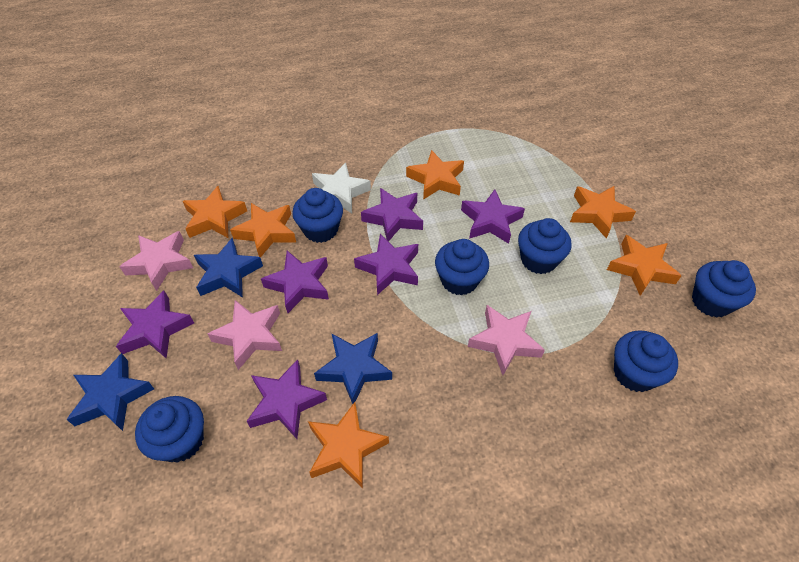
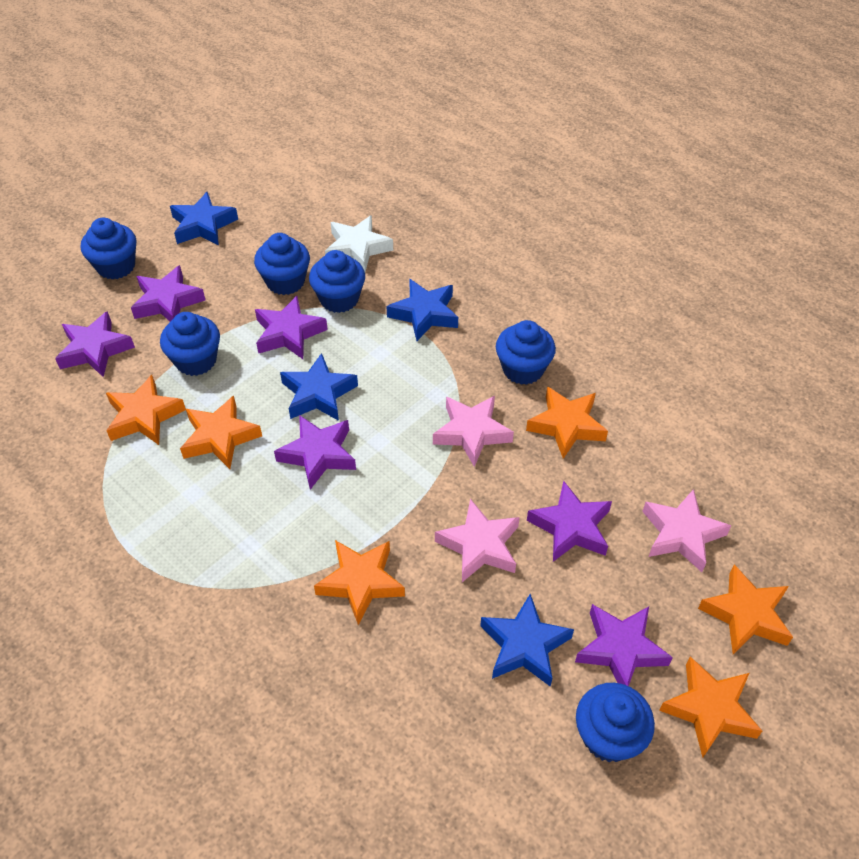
blue star: 3 -> 4

